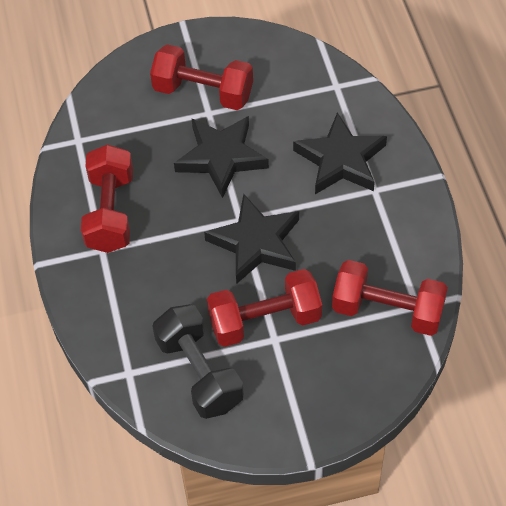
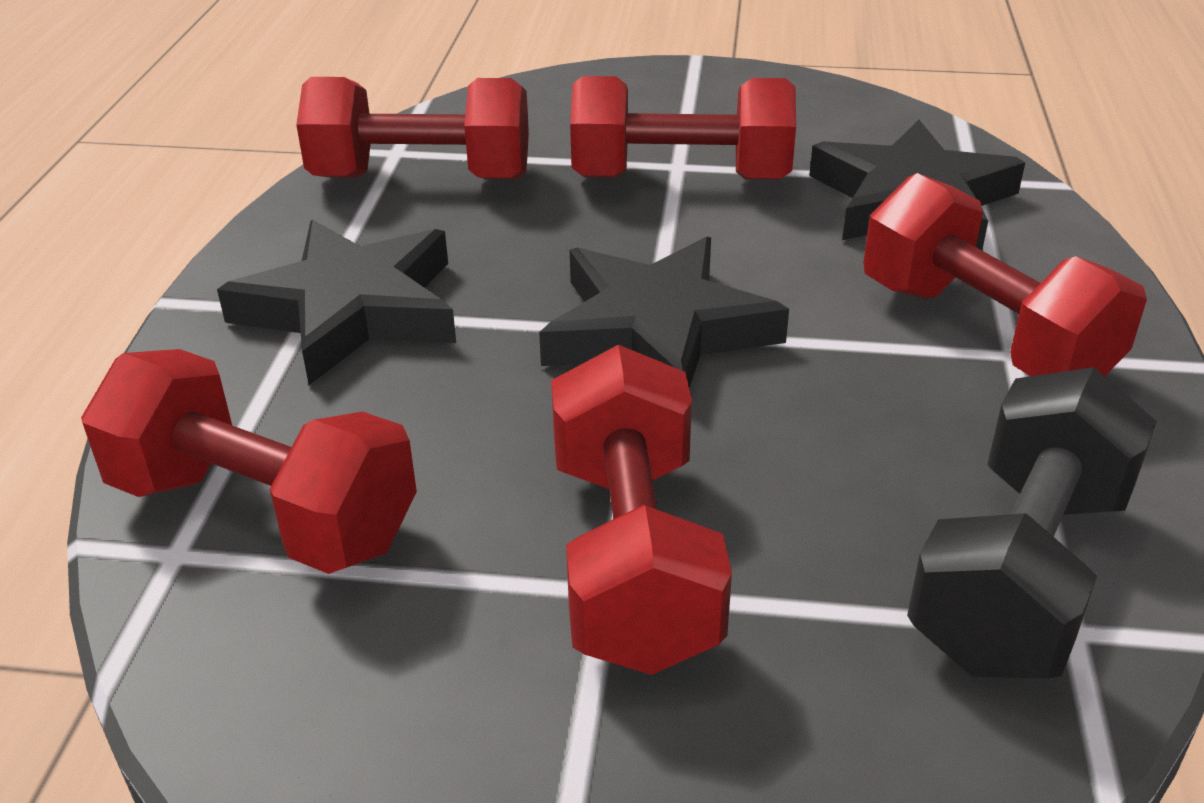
red dumbbell: 4 -> 5

